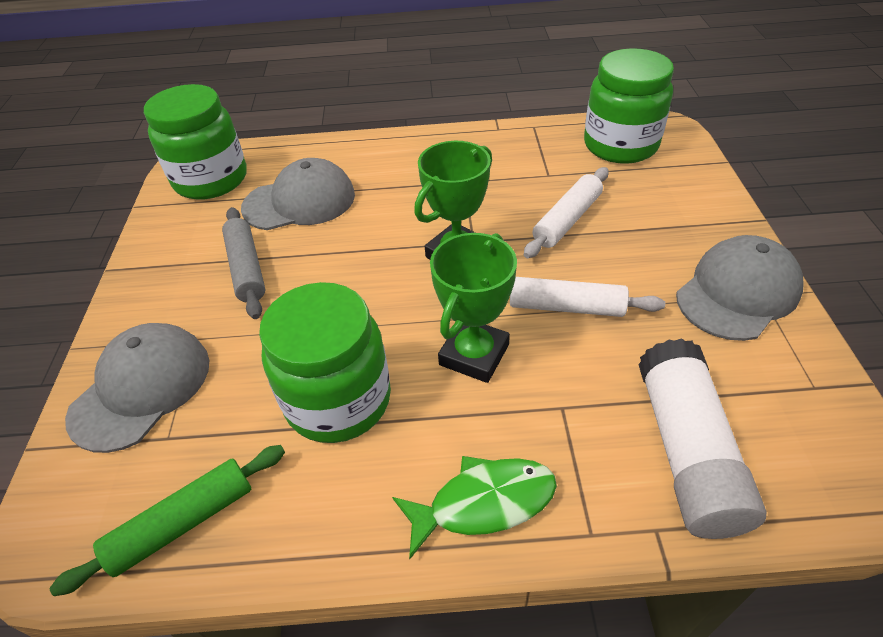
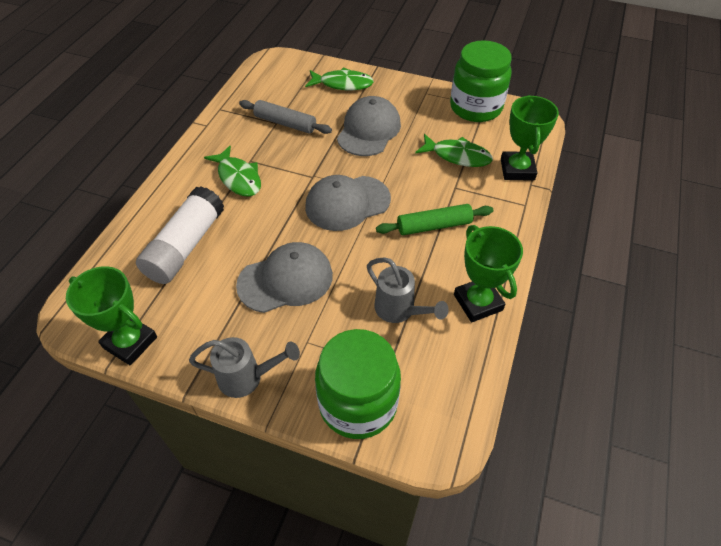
green fish: 1 -> 3
green jar: 3 -> 2
green trophy: 2 -> 3
grey watering can: 0 -> 2
white rolling pin: 2 -> 0

